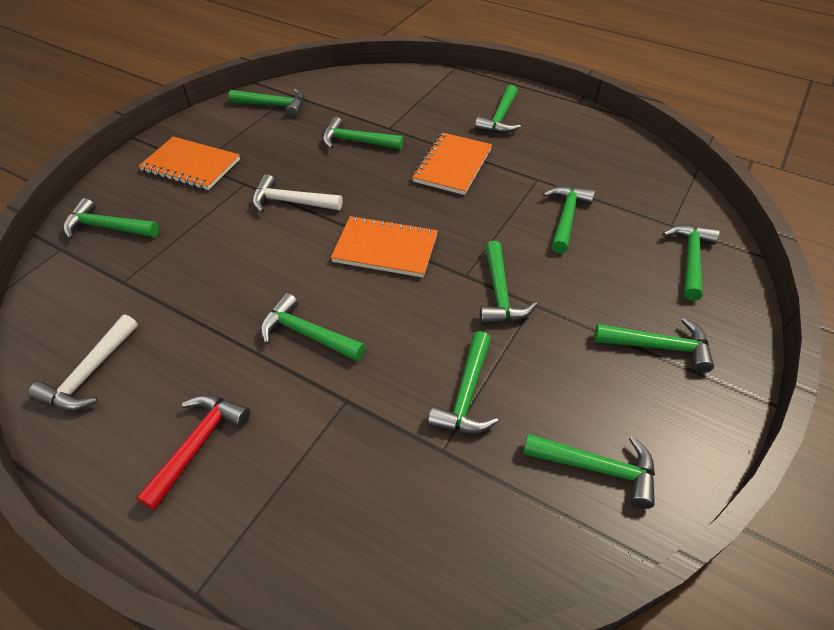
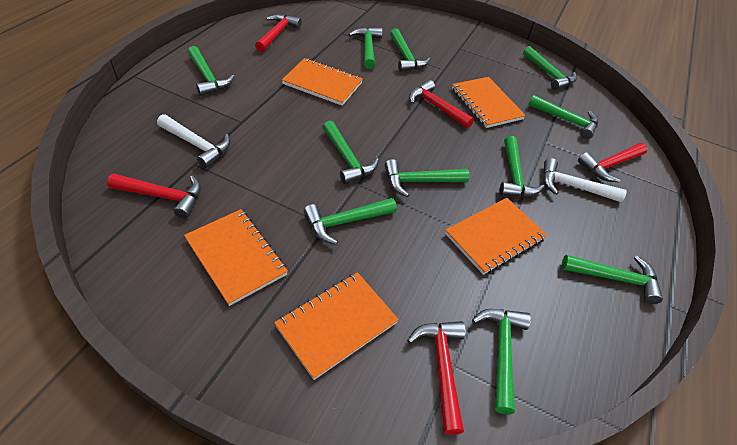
orange notebook: 3 -> 5
red hammer: 1 -> 5

